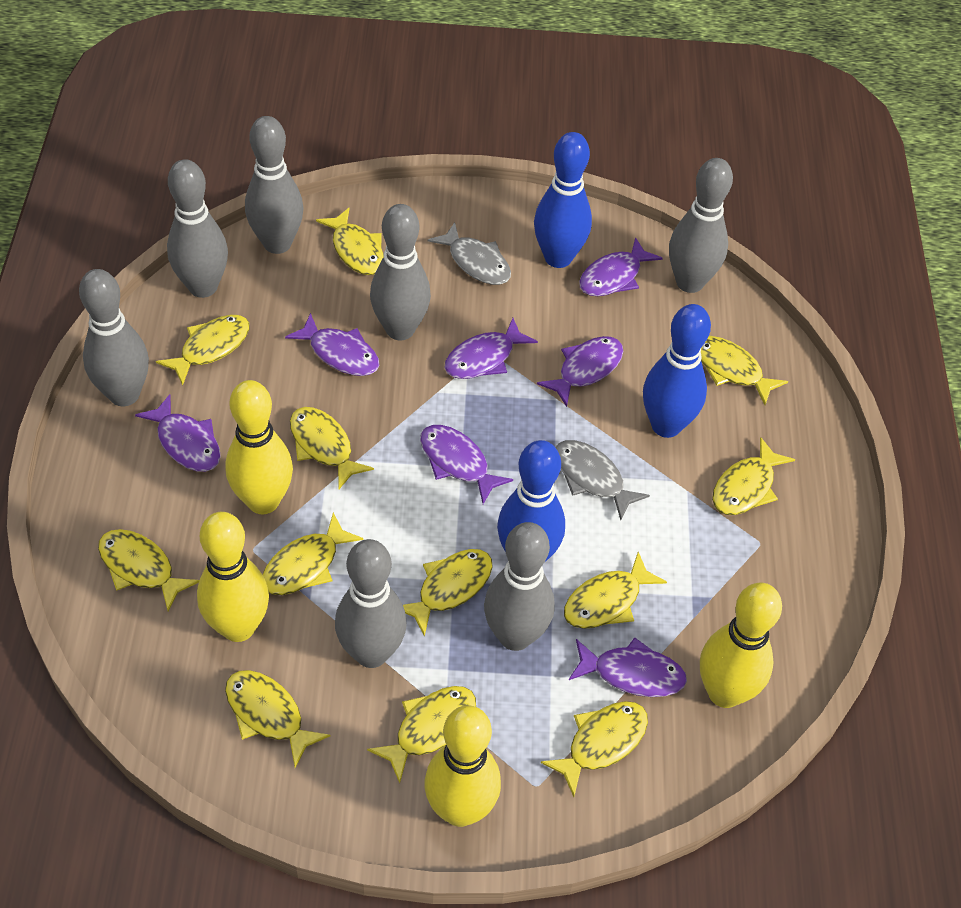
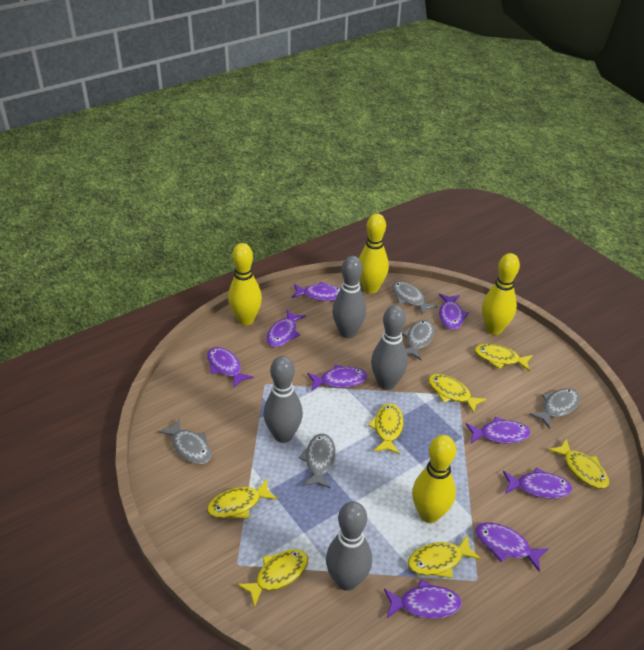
blue bowling pin: 3 -> 0
grey bowling pin: 7 -> 4
grey fish: 2 -> 5
purple fish: 7 -> 9
yellow fish: 12 -> 7

